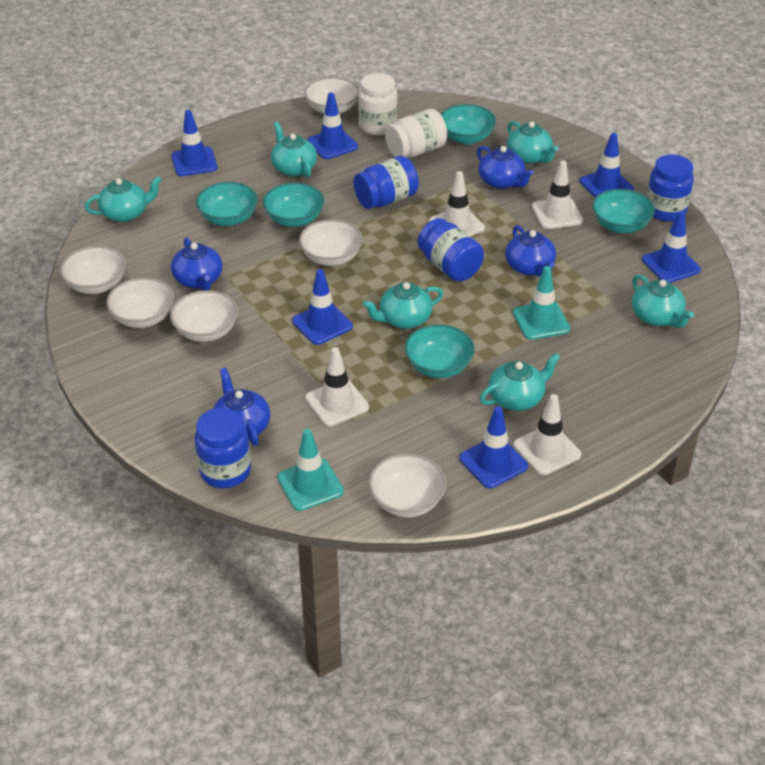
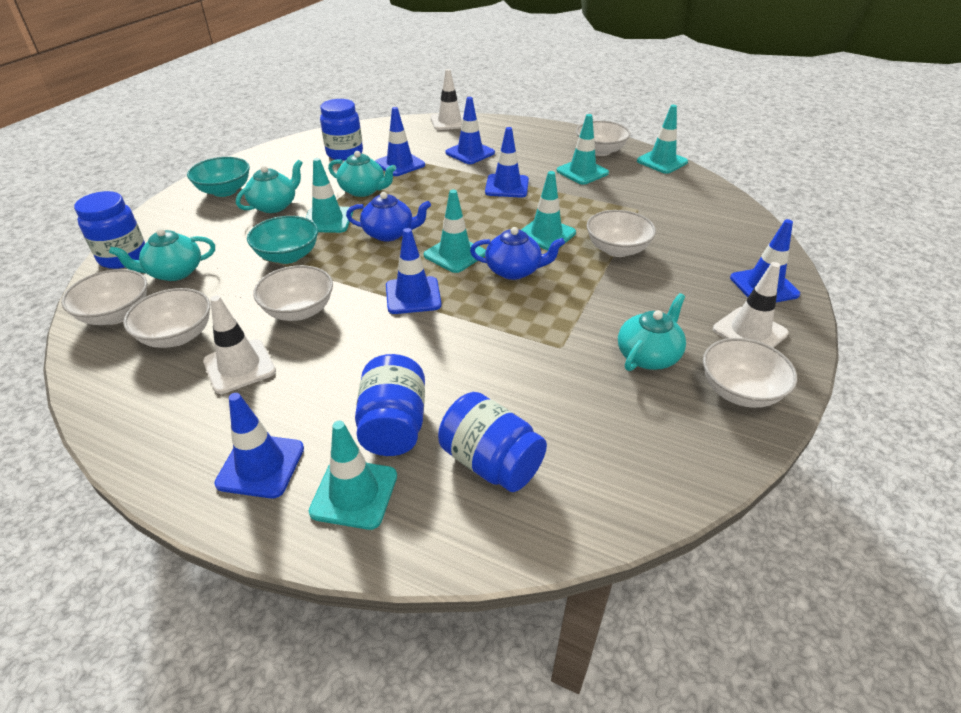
blue teapot: 4 -> 2
turquoise bowl: 5 -> 2
turquoise teapot: 6 -> 4
turquoise traffic cone: 2 -> 6
white jar: 2 -> 0
white traffic cone: 4 -> 3

